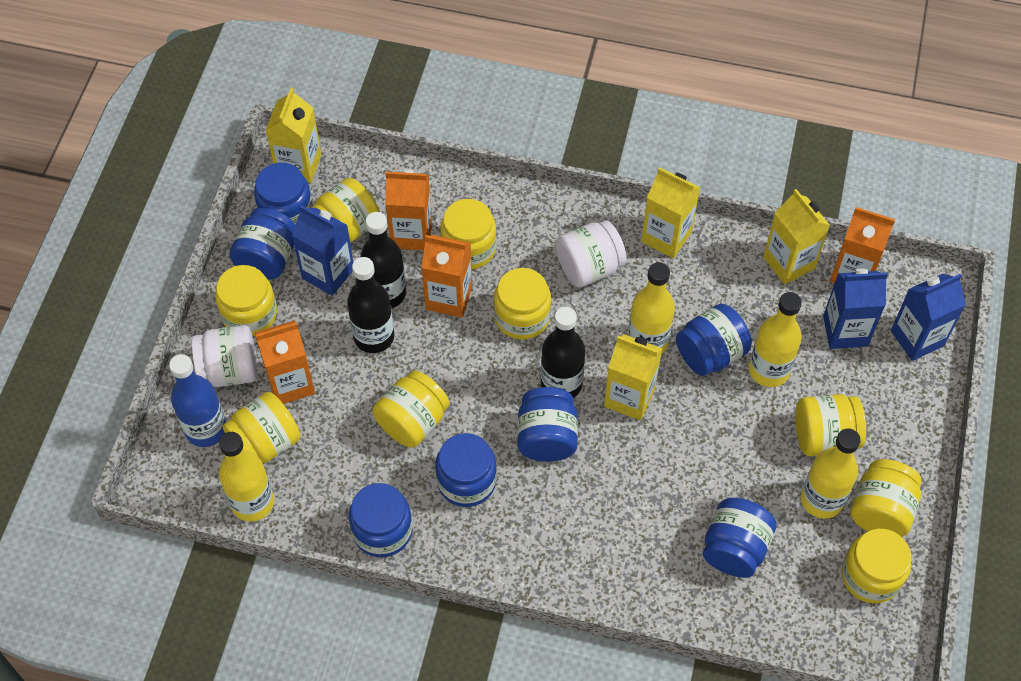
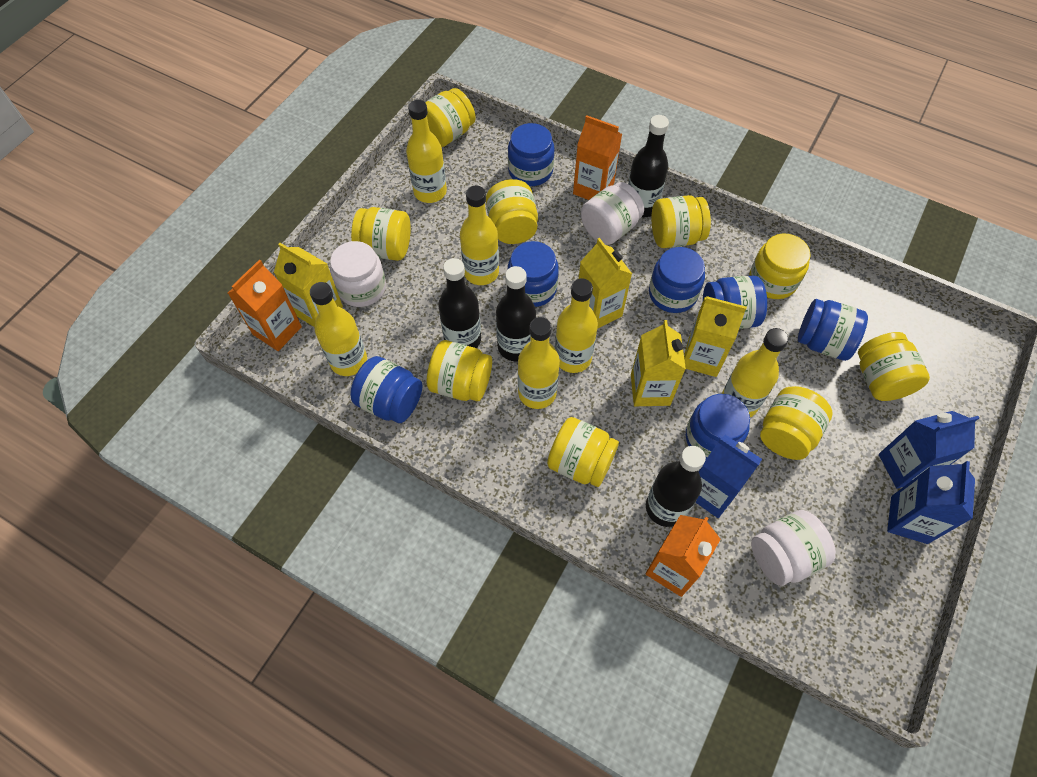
black bottle: 3 -> 4
blue bottle: 1 -> 0
orange carton: 4 -> 3
white jar: 2 -> 3
yellow bottle: 4 -> 6

